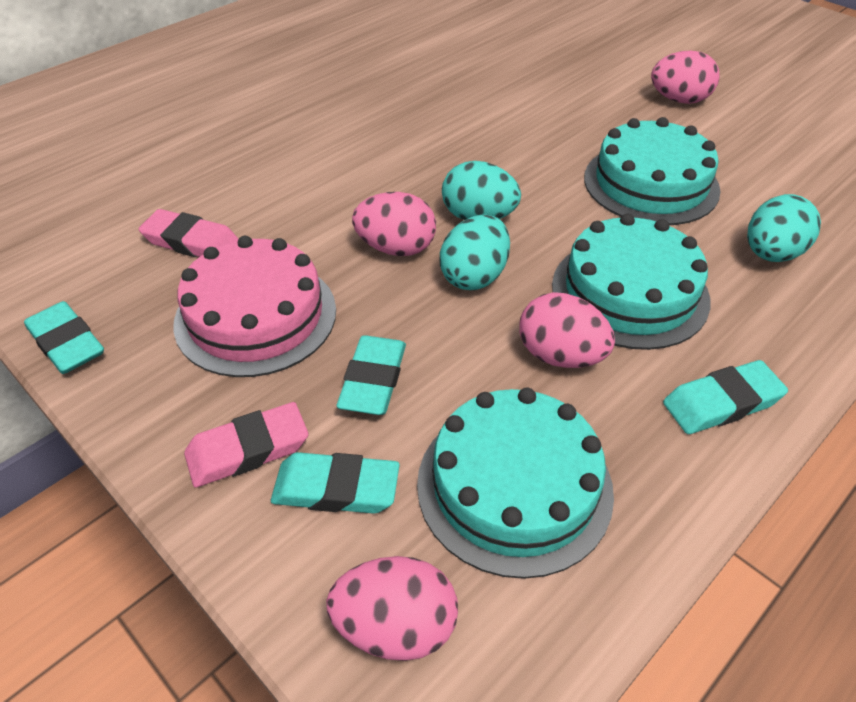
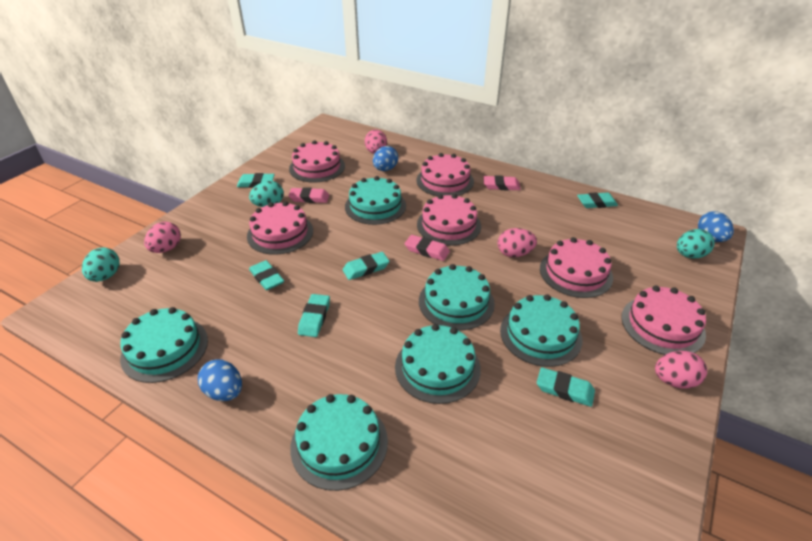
blue egg: 0 -> 3
pink cake: 1 -> 6
pink eraser: 2 -> 3
turquoise cake: 3 -> 6
turquoise eraser: 4 -> 6

